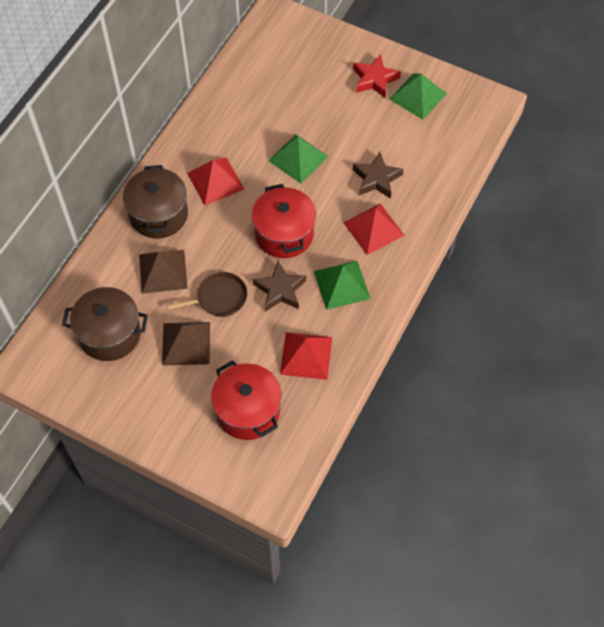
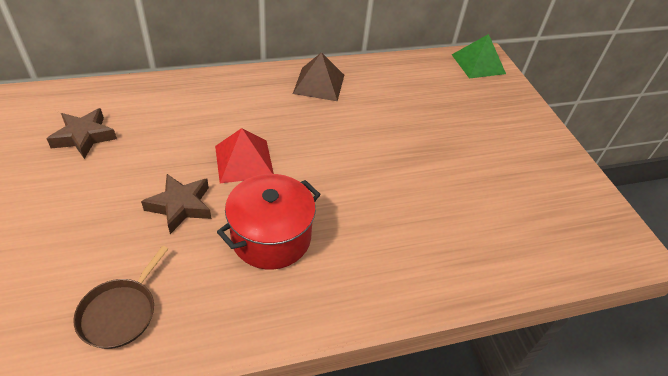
brown pot: 2 -> 0
brown pyramid: 2 -> 1
green pyramid: 3 -> 1
red pot: 2 -> 1
red pyramid: 3 -> 1
red star: 1 -> 0

